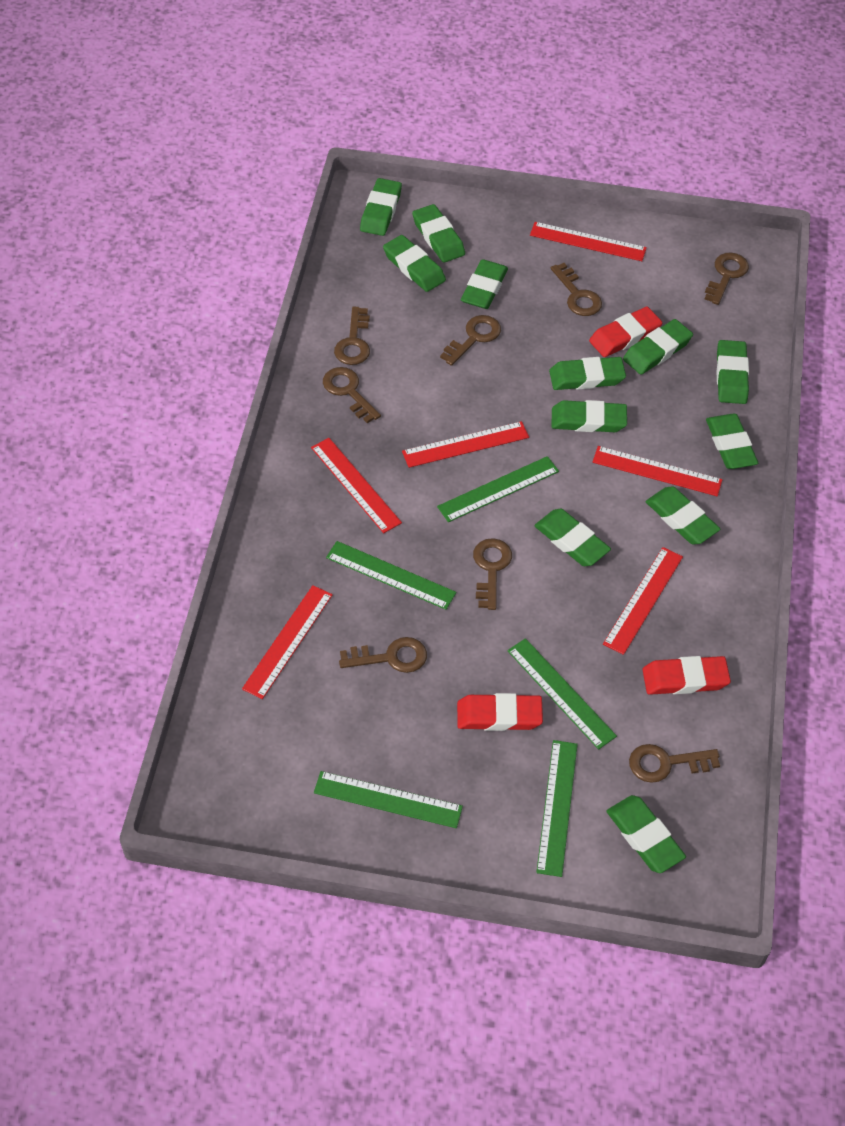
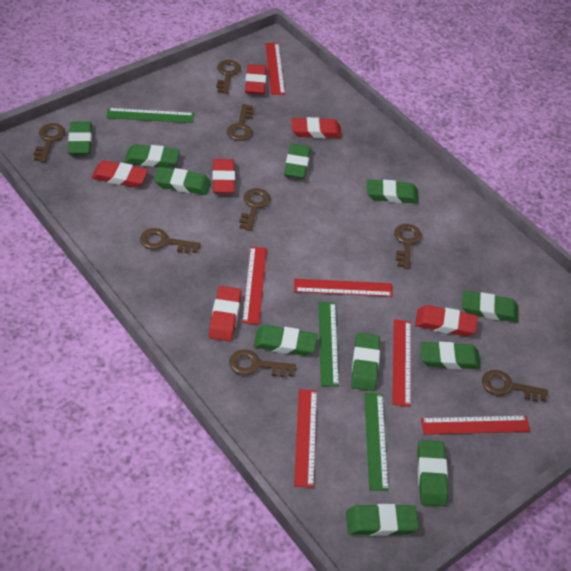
green eraser: 12 -> 11
green ruler: 5 -> 3
red eraser: 3 -> 6

